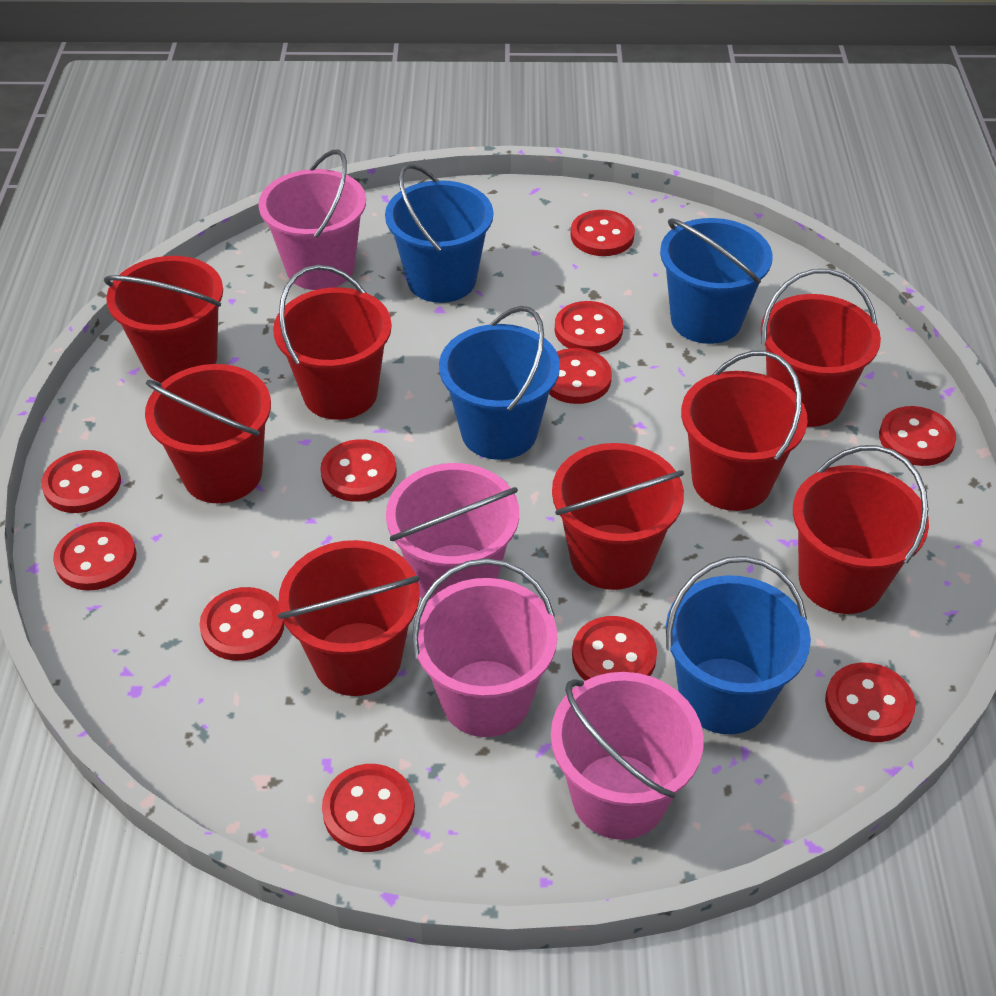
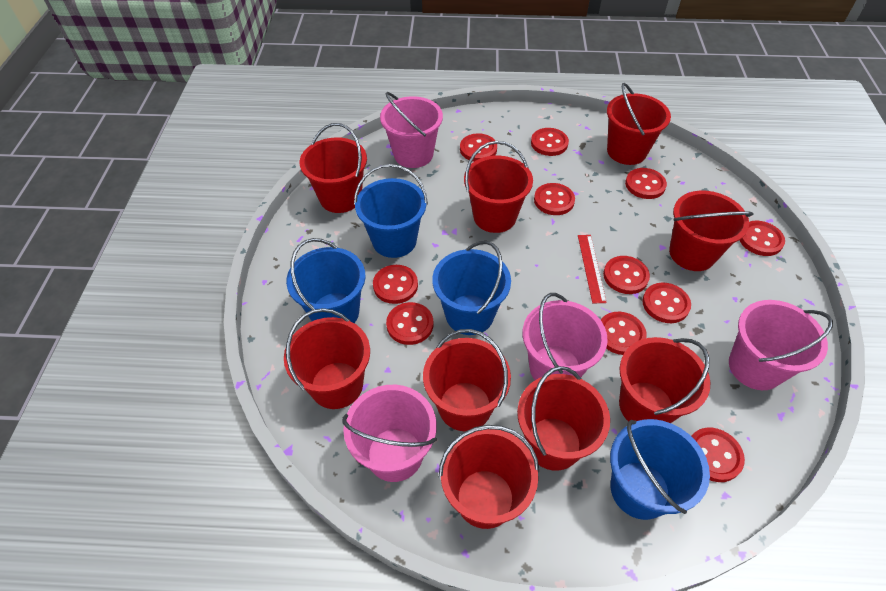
red bucket: 8 -> 9
red ruler: 0 -> 1

